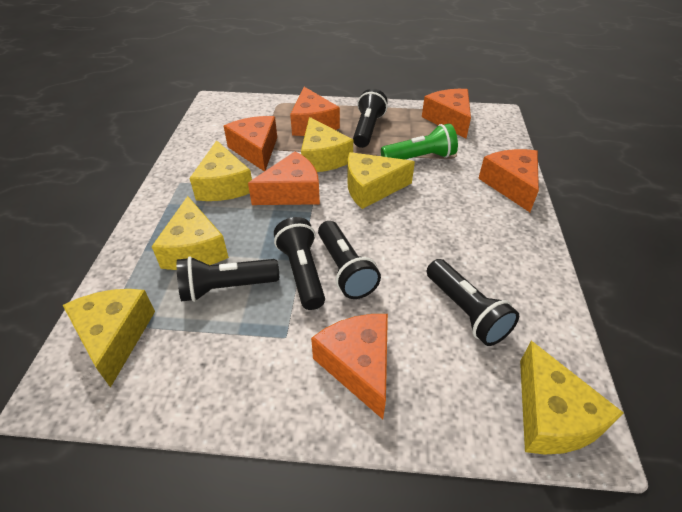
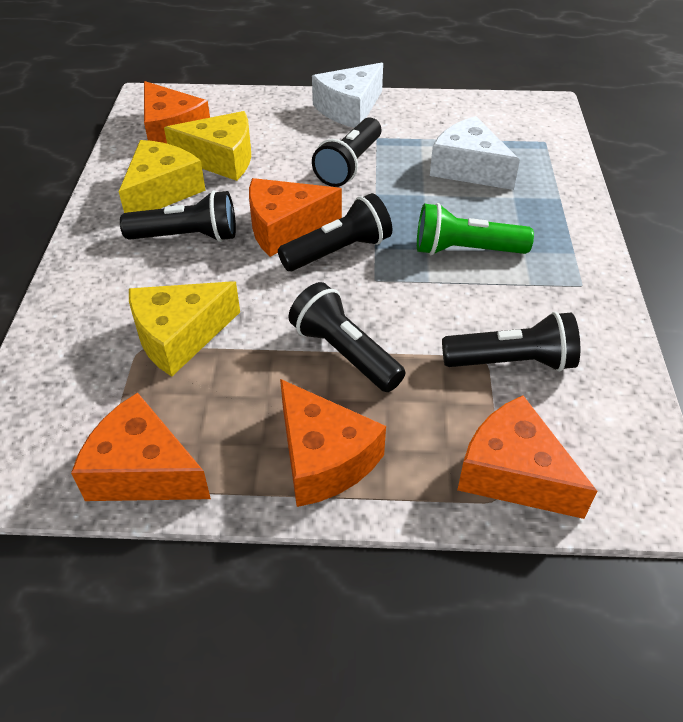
orange cheese: 6 -> 5
white cheese: 0 -> 2
yellow cheese: 6 -> 3

